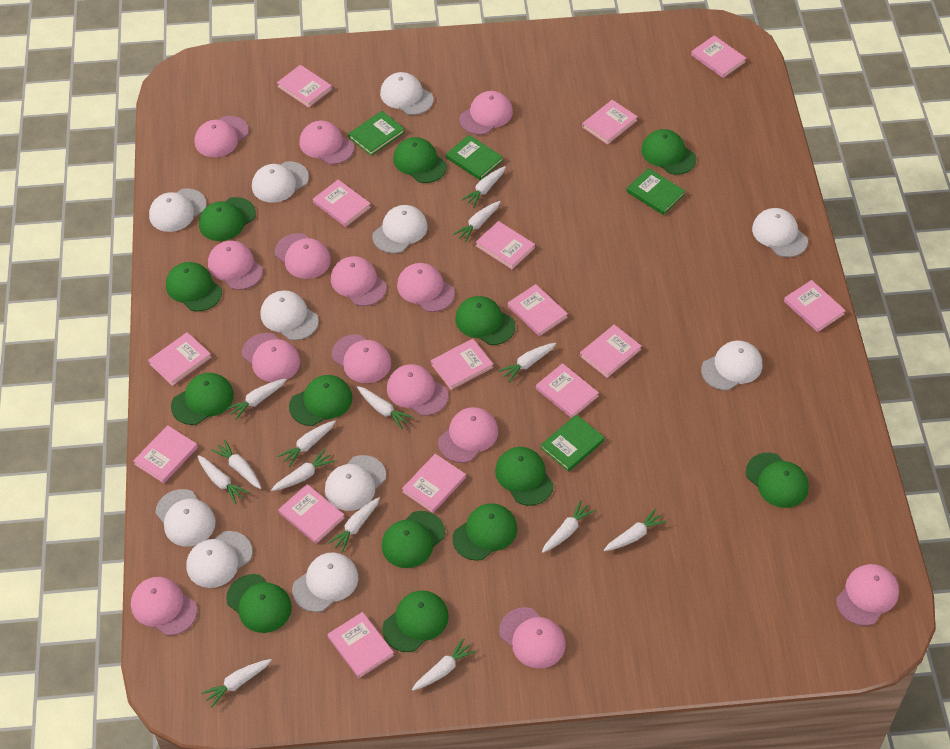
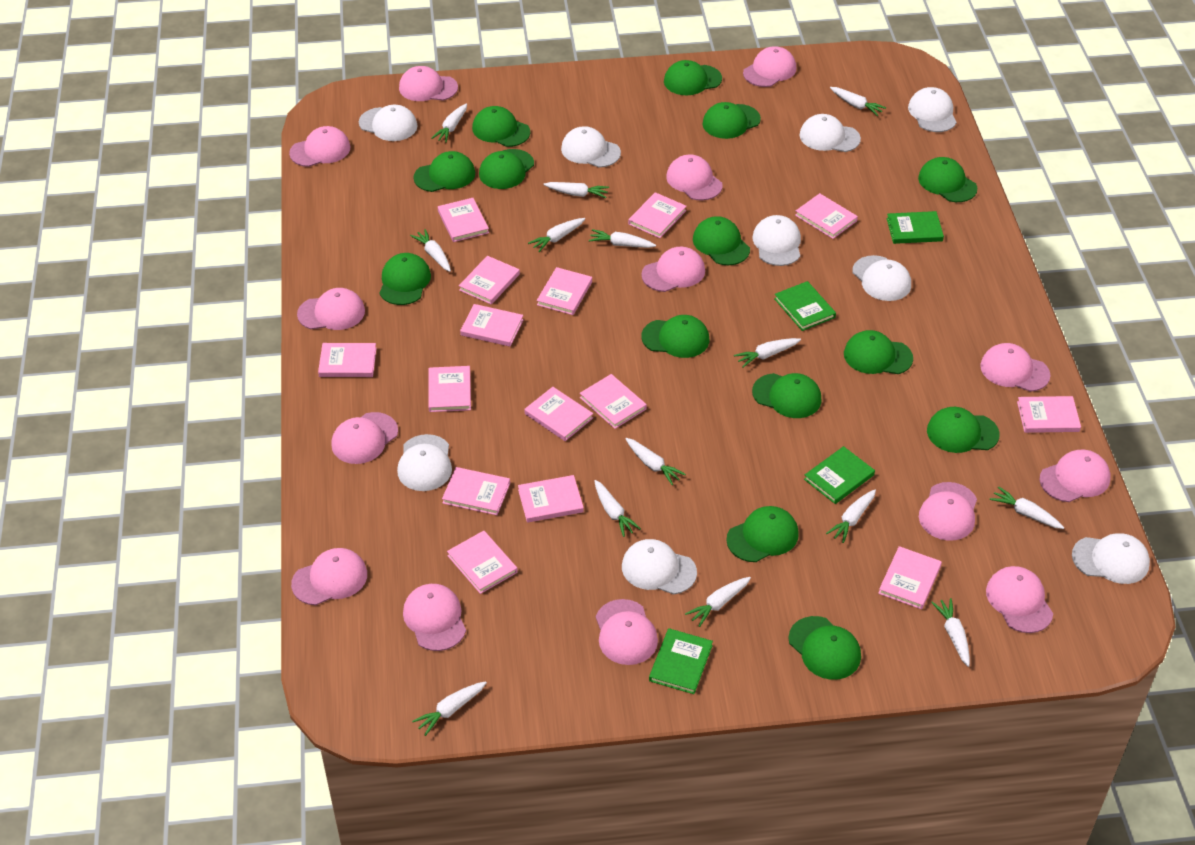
green cap: 13 -> 14
white cap: 11 -> 9

